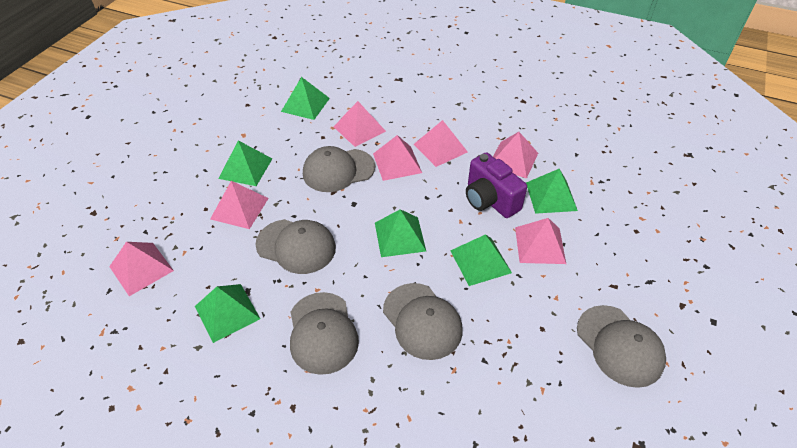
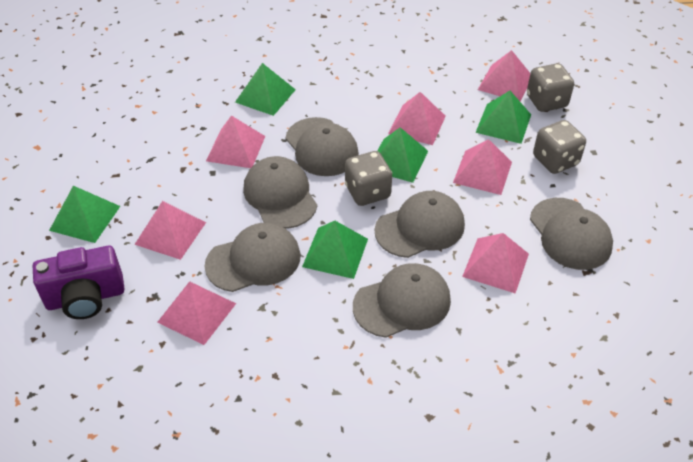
green pyramid: 6 -> 5
grey cap: 5 -> 6
grey dice: 0 -> 3

